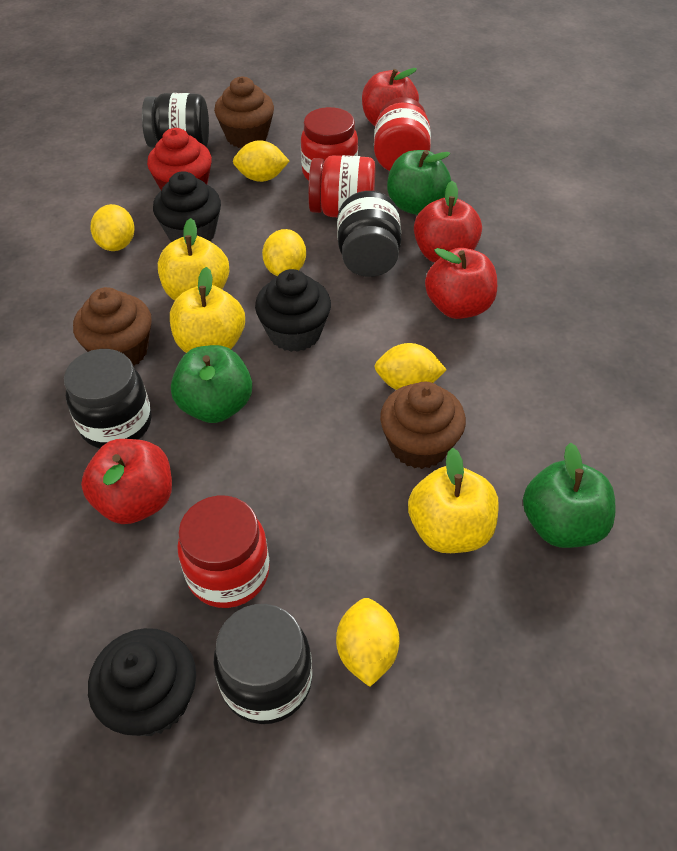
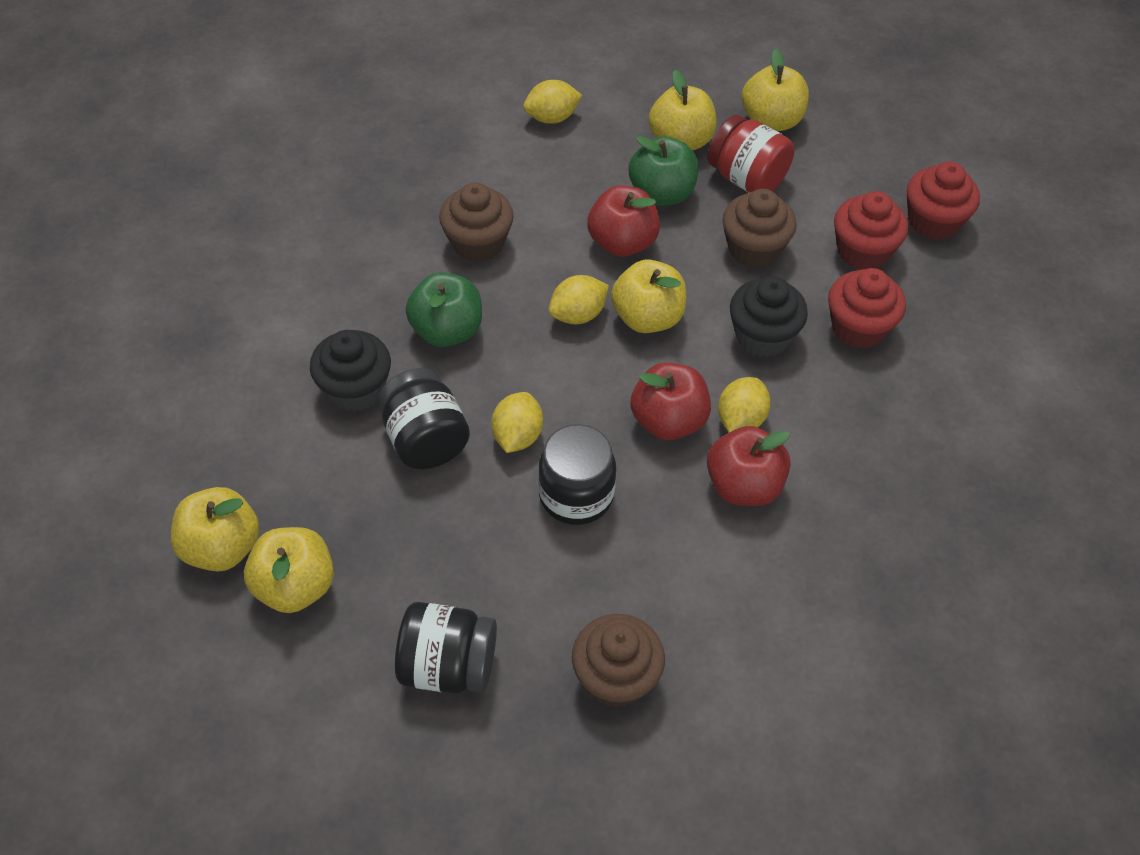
black cupcake: 3 -> 2
black jar: 4 -> 3
green apple: 3 -> 2
red apple: 4 -> 3
red cupcake: 1 -> 3
red jar: 4 -> 1
yellow apple: 3 -> 5
yellow lemon: 5 -> 4

